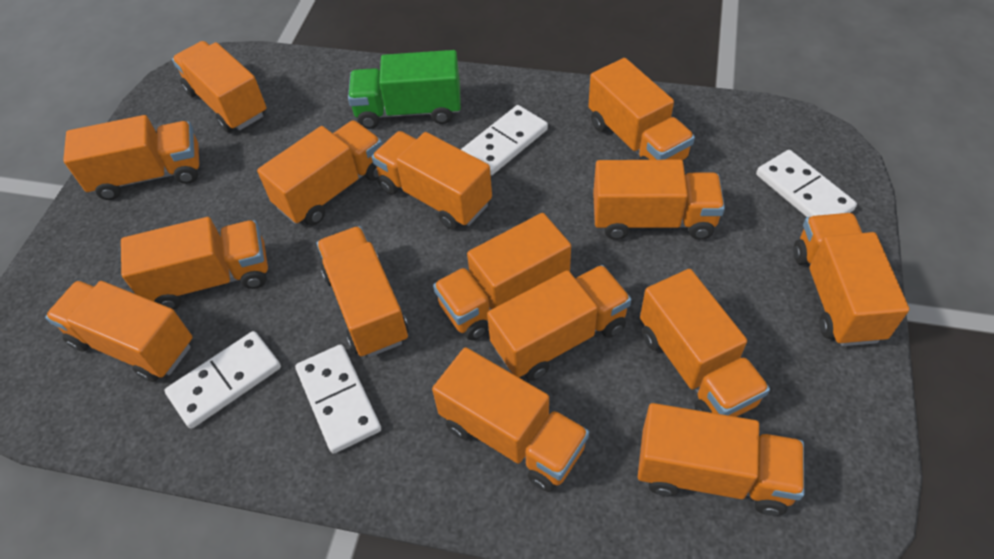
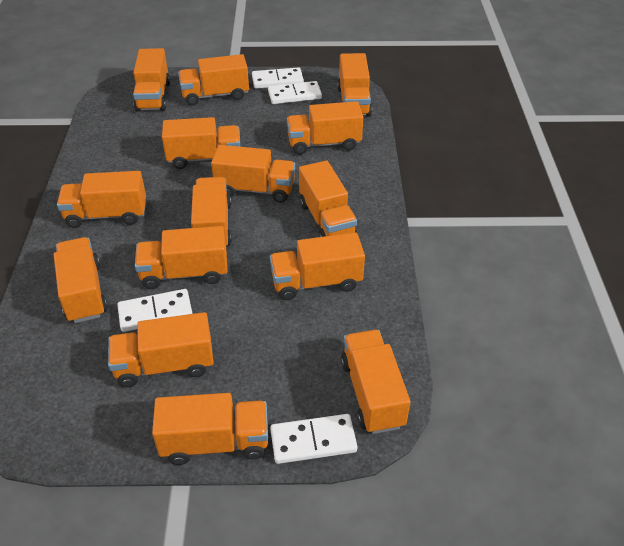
green truck: 1 -> 0

